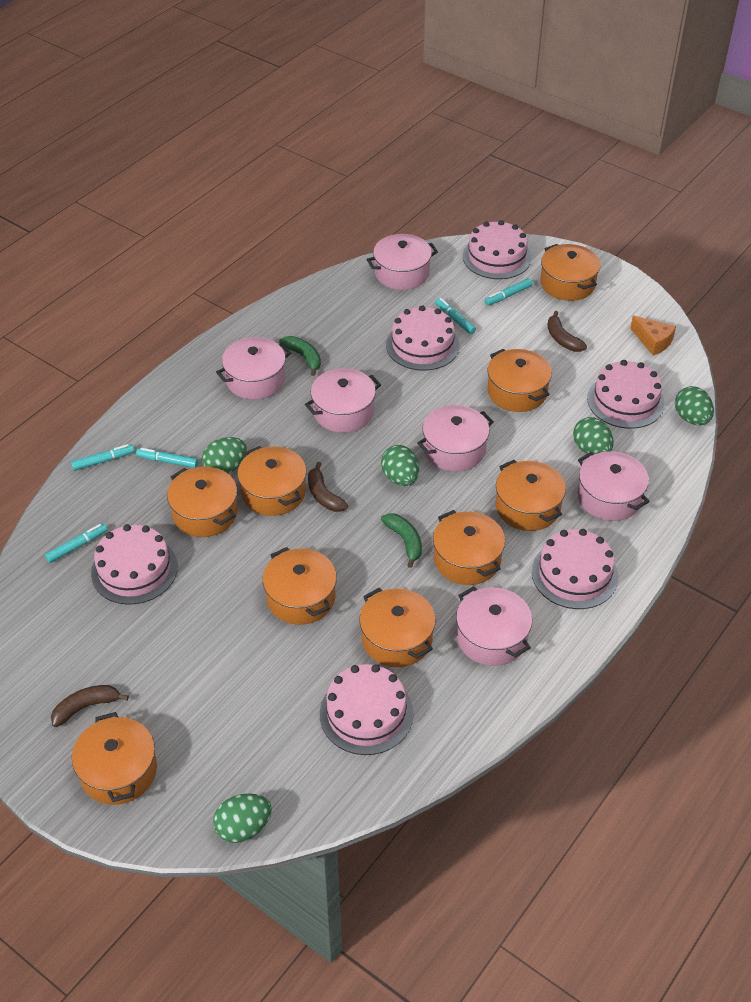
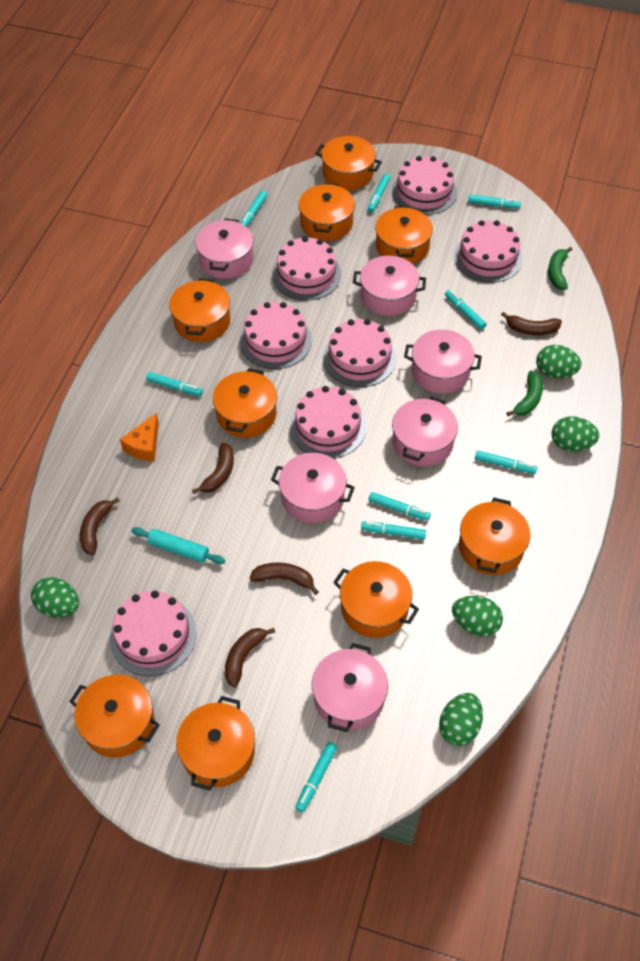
brown banana: 3 -> 5
pink cake: 6 -> 7
turquoise marker: 5 -> 9
turquoise rolling pin: 0 -> 1

